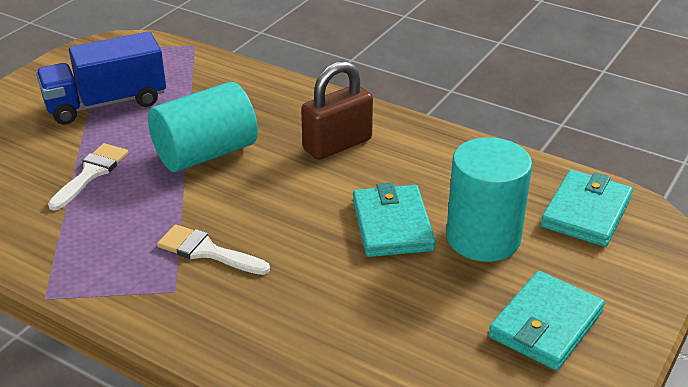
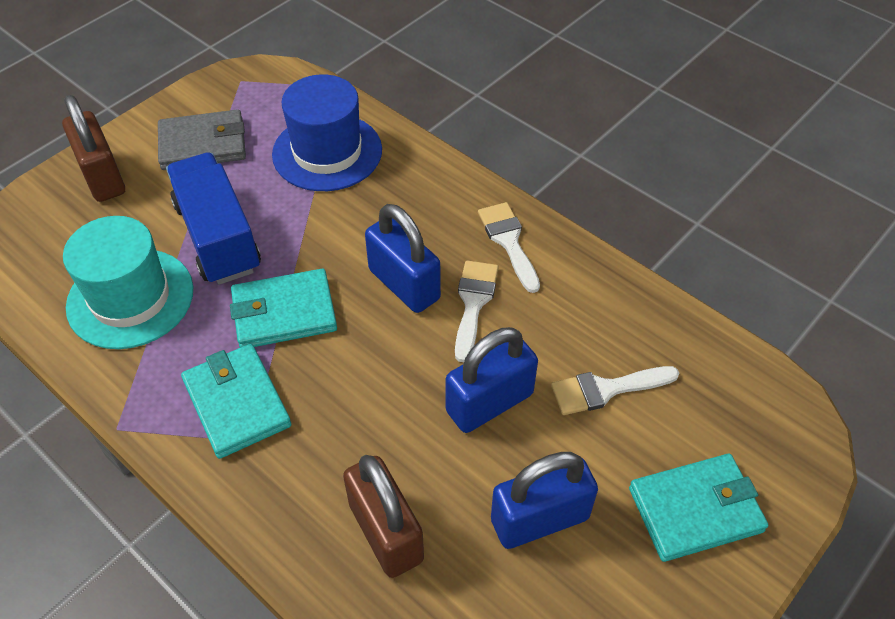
blue hat: 0 -> 1
blue padlock: 0 -> 3
brown padlock: 1 -> 2
grey wallet: 0 -> 1
turquoise cylinder: 2 -> 0
turquoise hat: 0 -> 1
white brush: 2 -> 3

